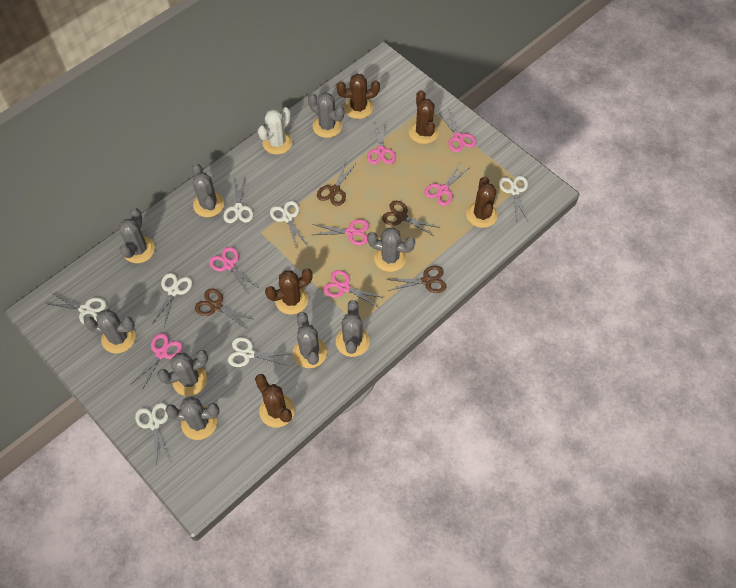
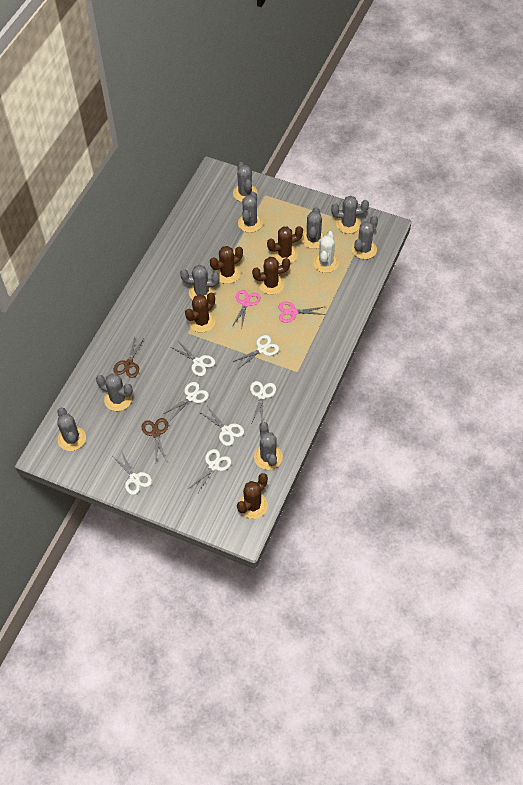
brown scissors: 4 -> 2
pink scissors: 7 -> 2

